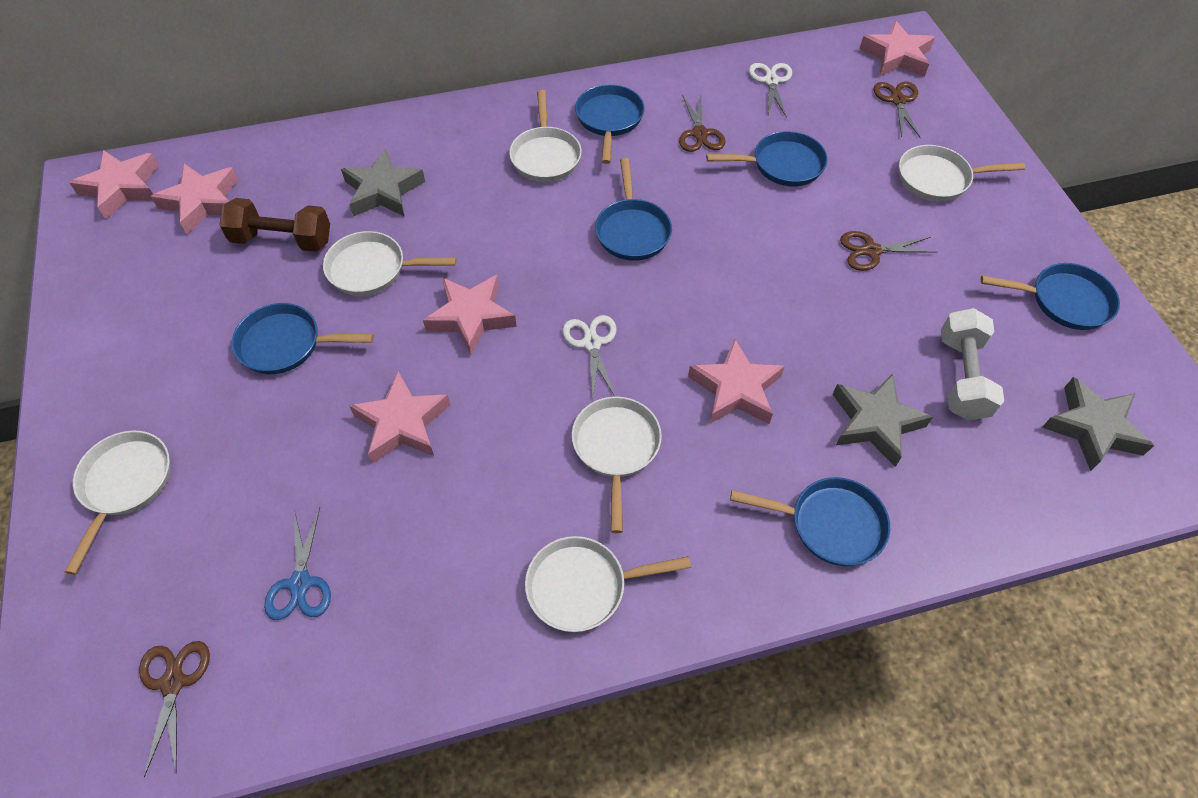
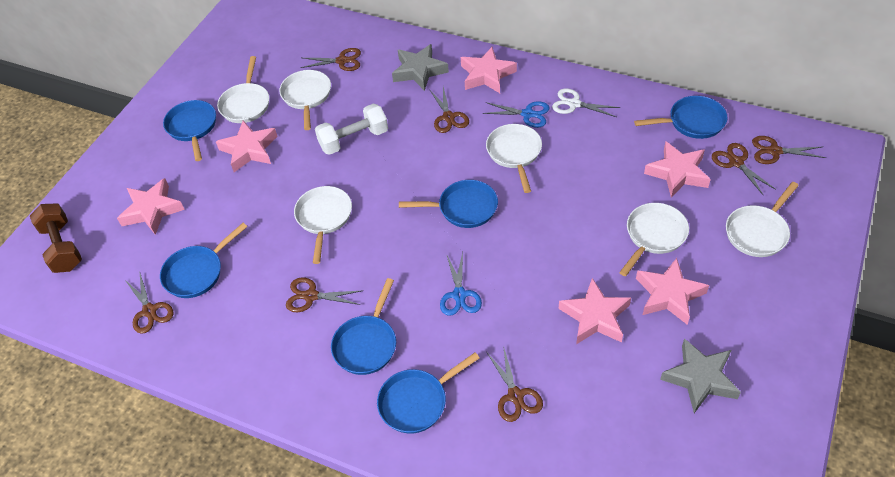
blue scissors: 1 -> 2
brown scissors: 4 -> 7
grey star: 3 -> 2
white scissors: 2 -> 1

